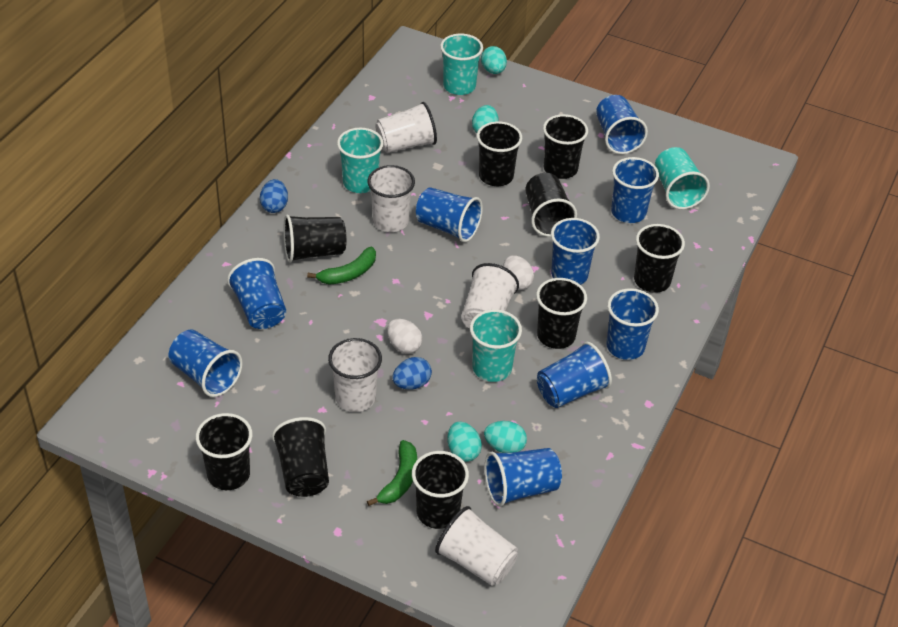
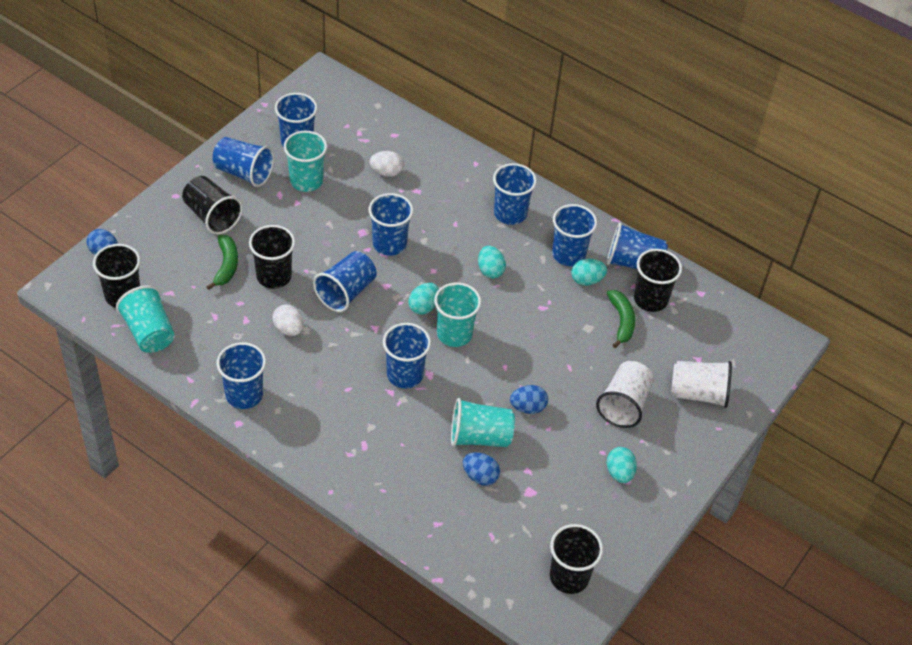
black cup: 9 -> 5
blue egg: 2 -> 3
white cup: 5 -> 2

